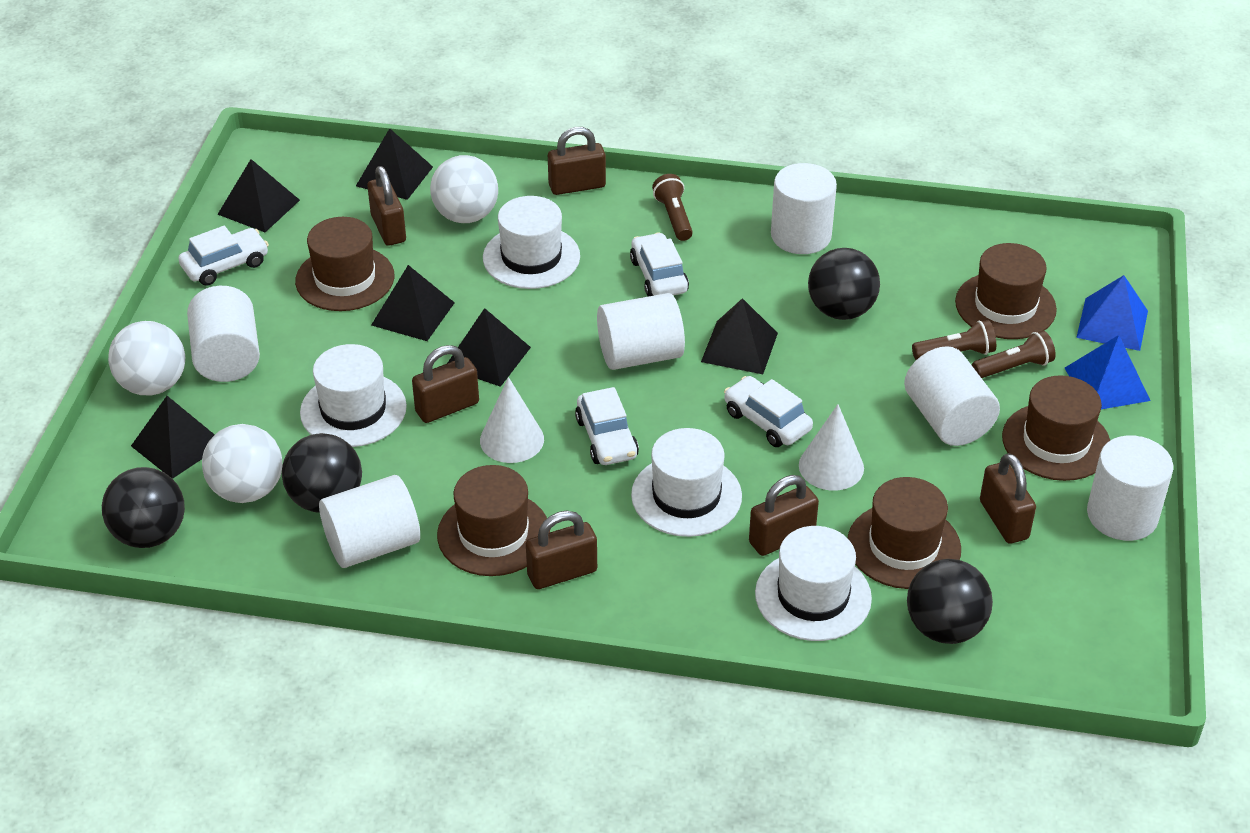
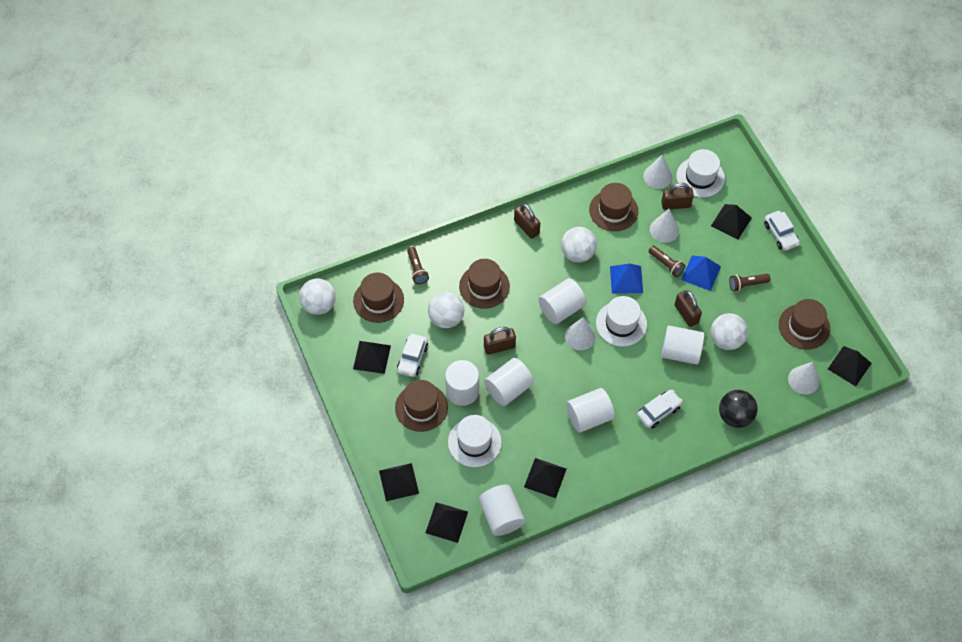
black ball: 4 -> 1
brown padlock: 6 -> 4
white ball: 3 -> 4
white car: 4 -> 3
white cone: 2 -> 4
white hat: 4 -> 3

